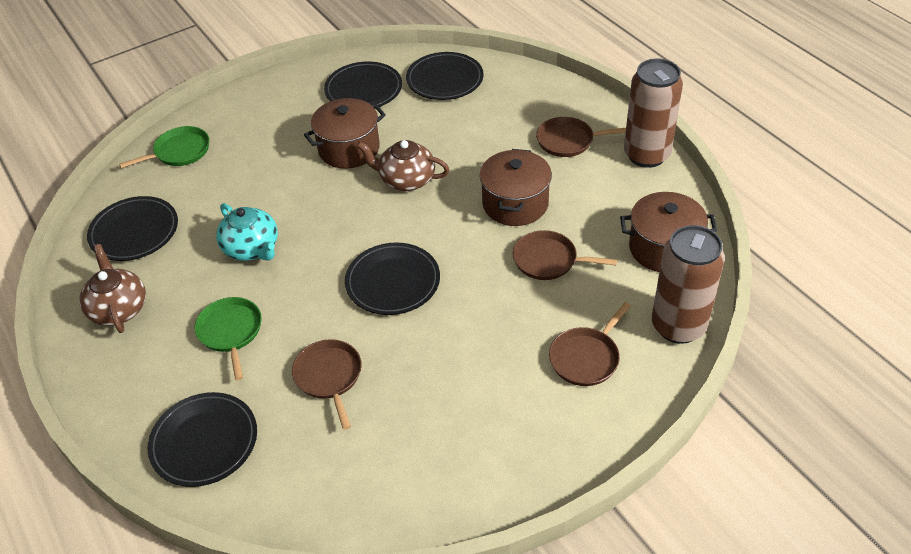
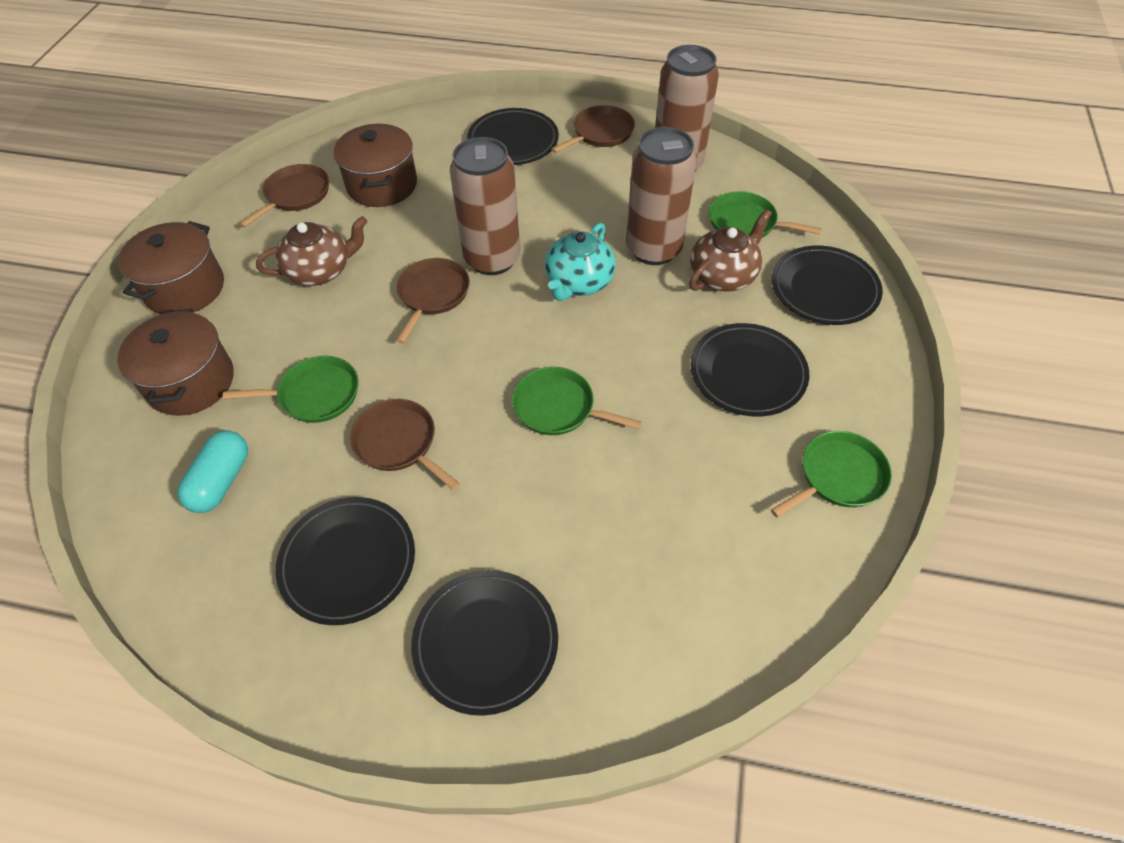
brown can: 2 -> 3
green pan: 2 -> 4
turquoise capsule: 0 -> 1

